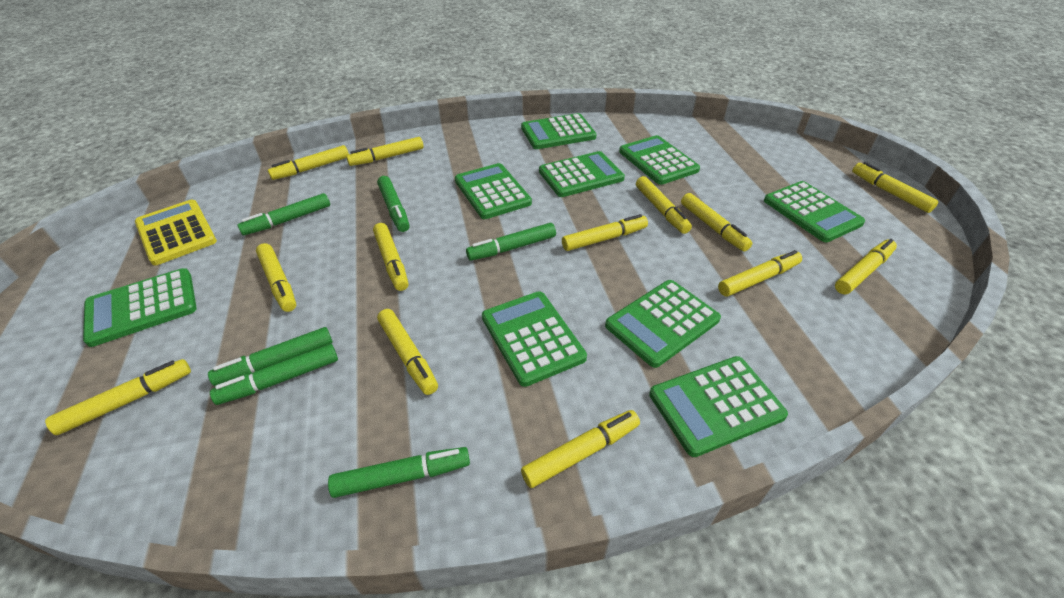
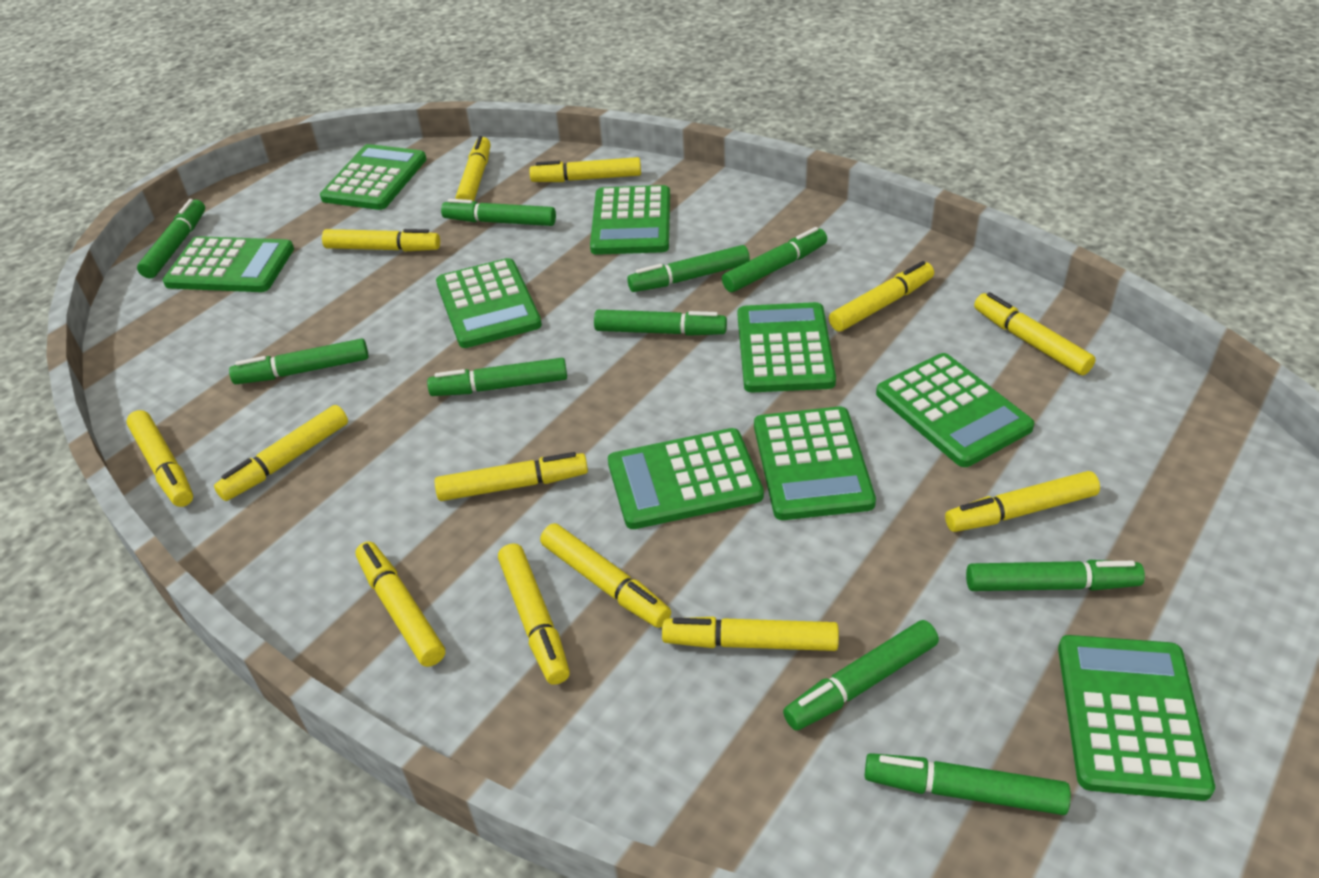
green marker: 6 -> 10
yellow calculator: 1 -> 0

